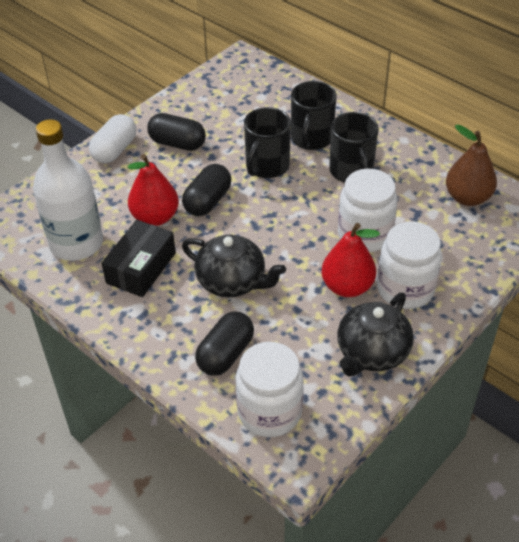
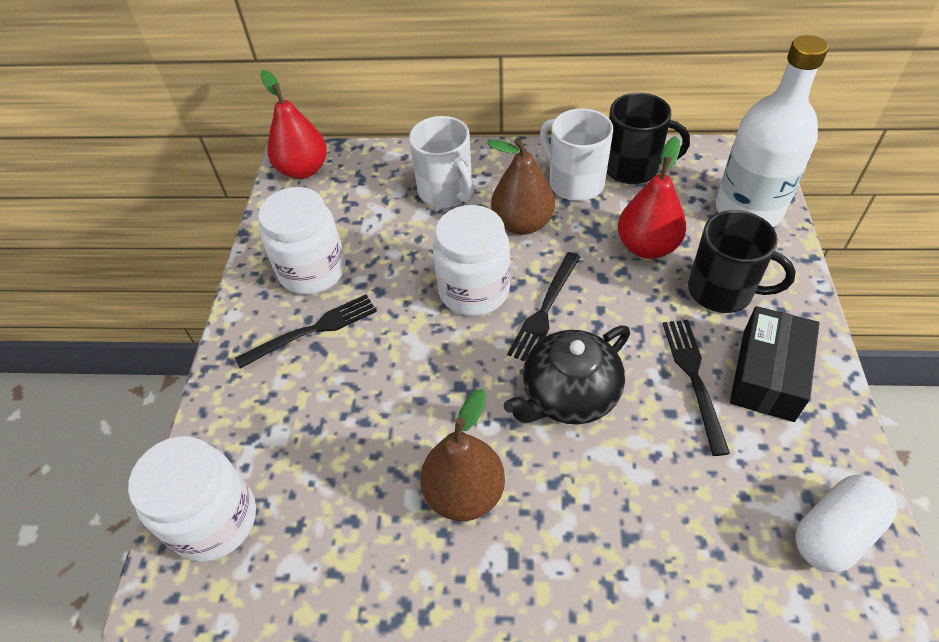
black capsule: 3 -> 0
black fork: 0 -> 3
black mug: 3 -> 2
black teapot: 2 -> 1
brown pear: 1 -> 2
white mug: 0 -> 2

